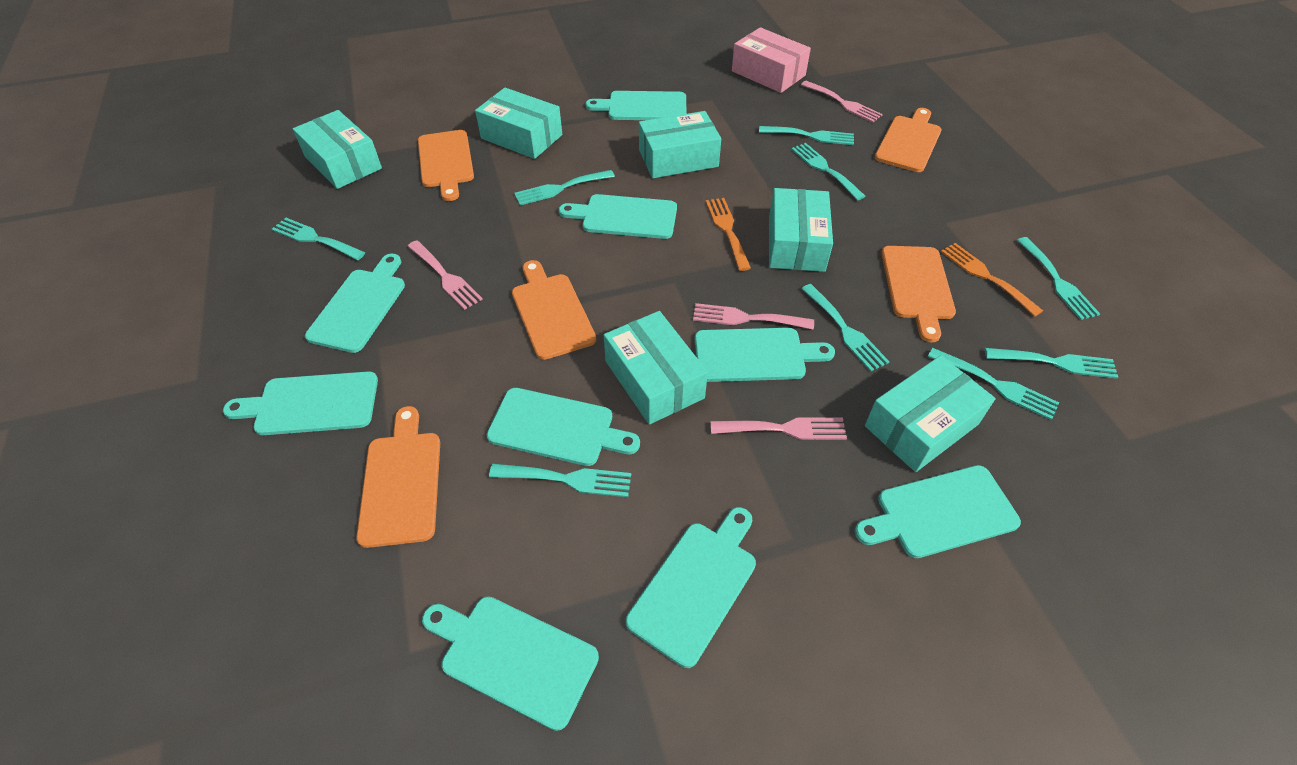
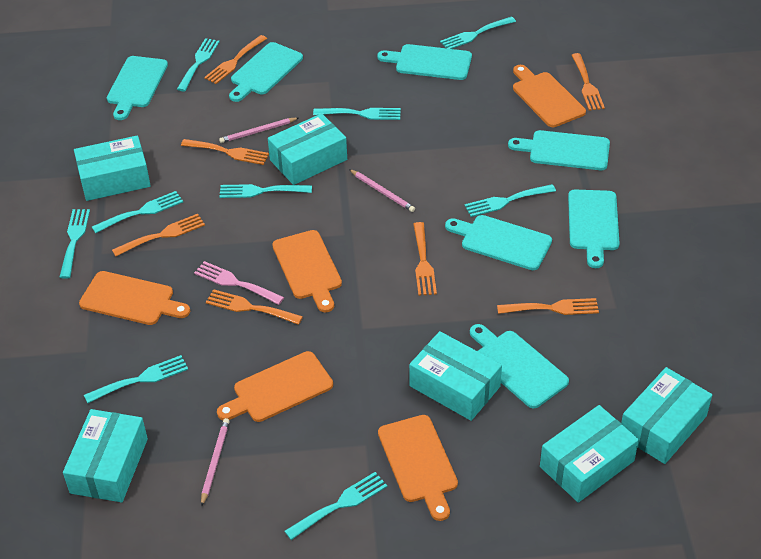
orange fork: 2 -> 7
pink box: 1 -> 0
pink fork: 4 -> 1
pink pencil: 0 -> 3
turquoise cutting board: 9 -> 7

